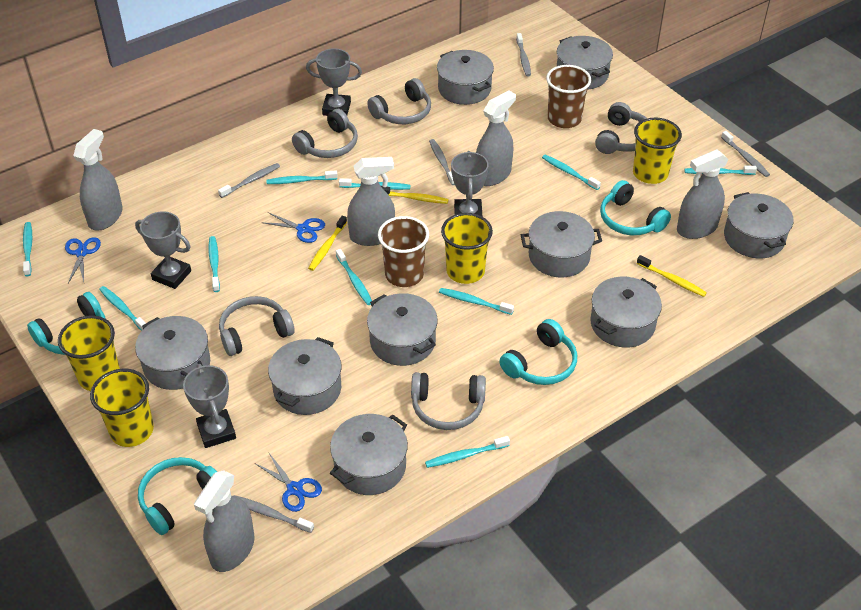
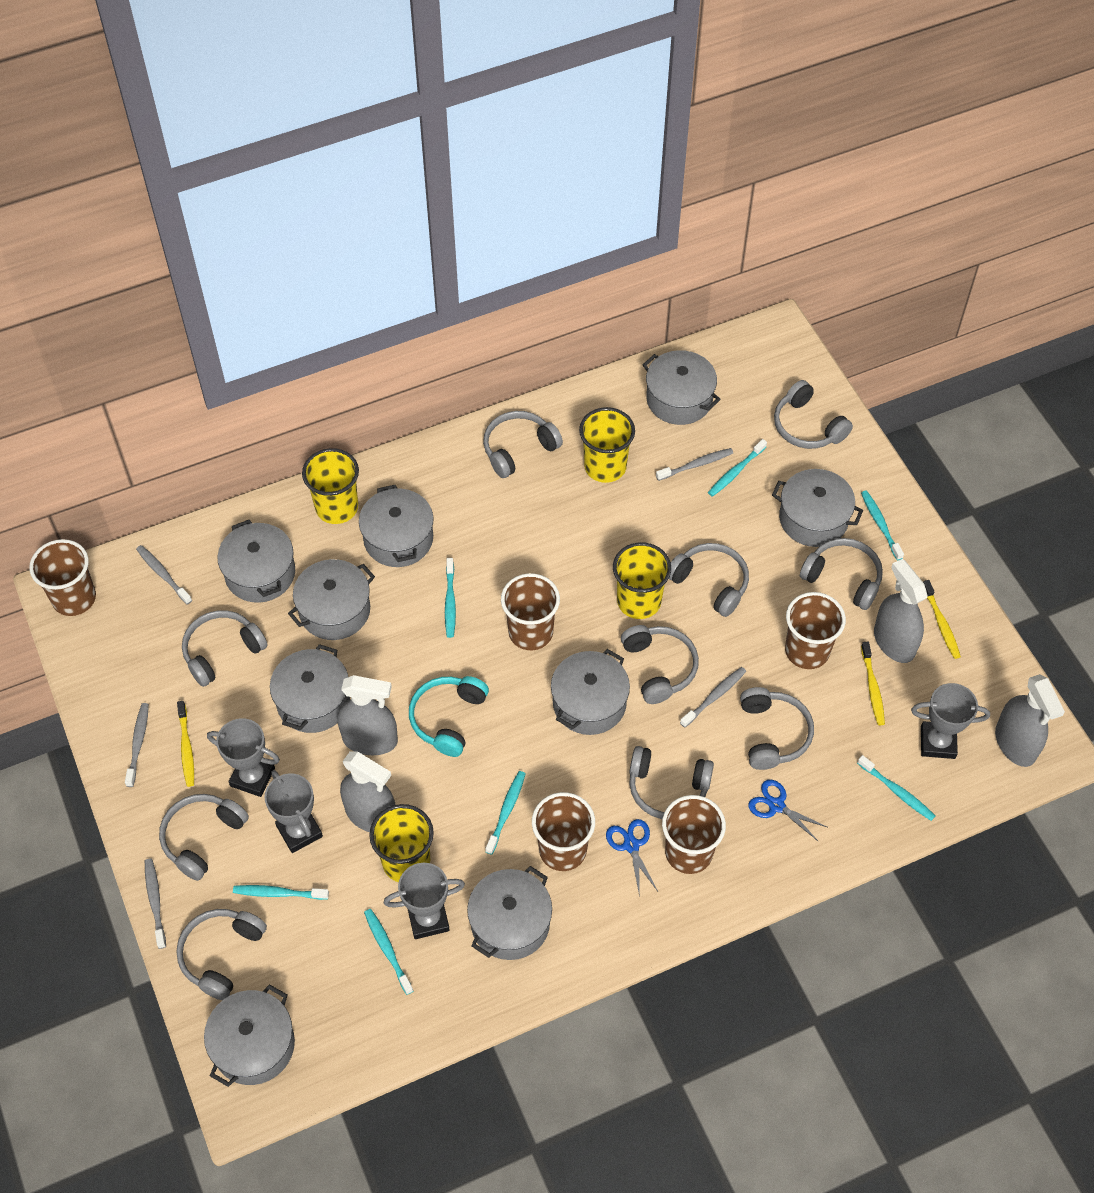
blue scissors: 3 -> 2
brown cup: 2 -> 5
grey headphones: 5 -> 10
grey spray bottle: 5 -> 4
turquoise headphones: 4 -> 1
turquoise toothbrush: 10 -> 7

